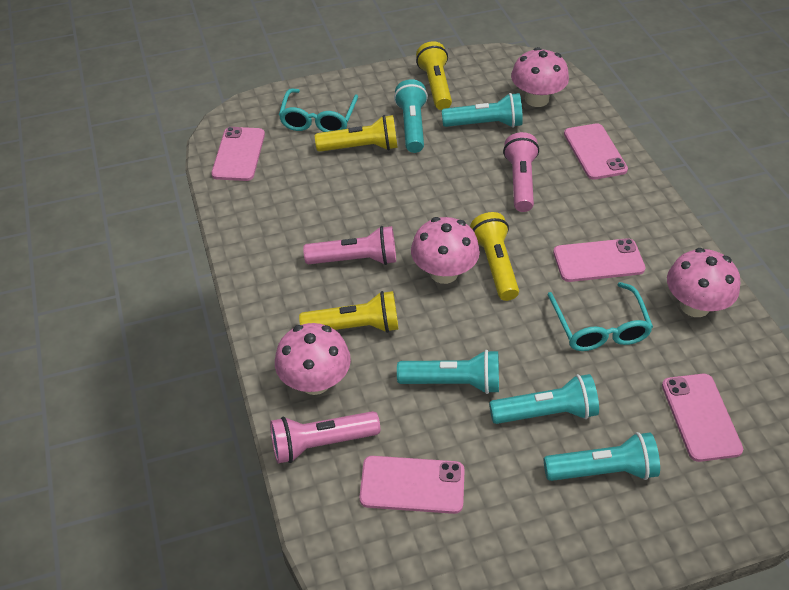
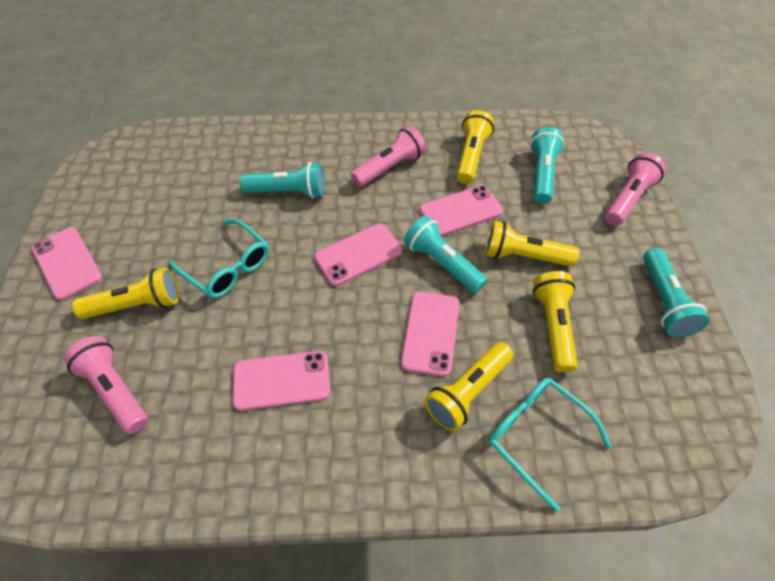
pink mushroom: 4 -> 0
turquoise flashlight: 5 -> 4
yellow flashlight: 4 -> 5

